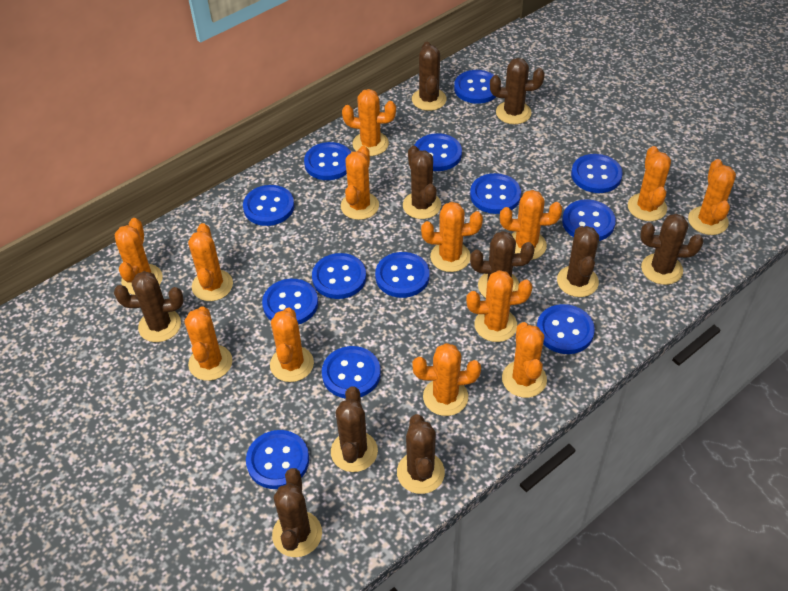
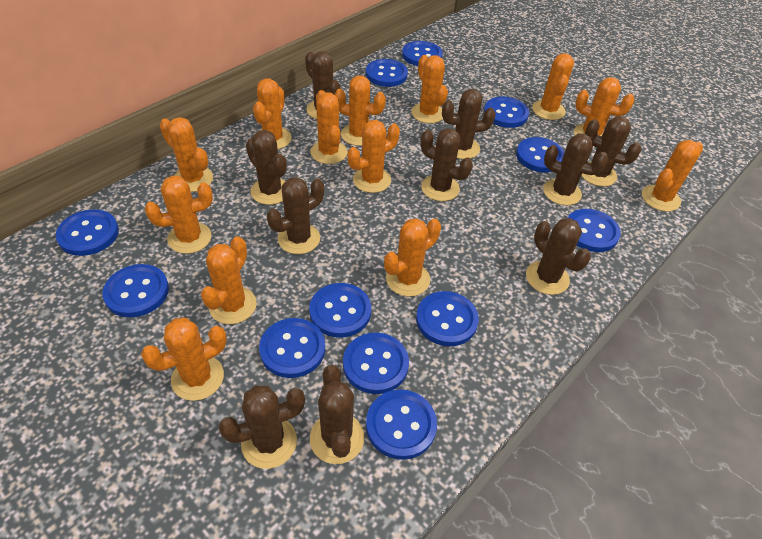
blue button: 13 -> 12

